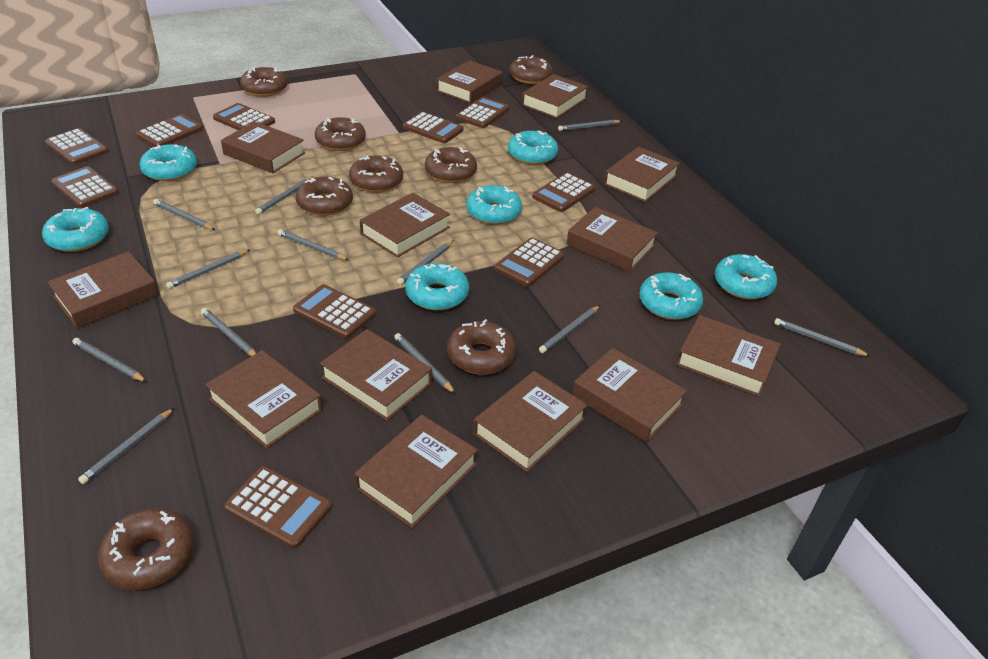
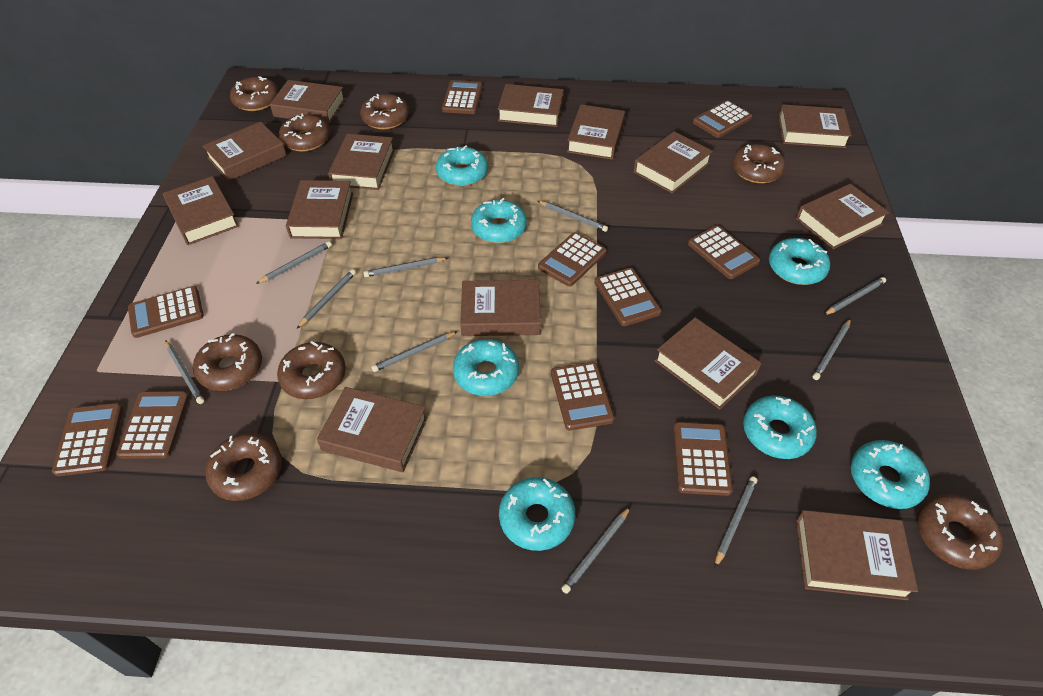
brown book: 13 -> 14
grey pencil: 12 -> 10

